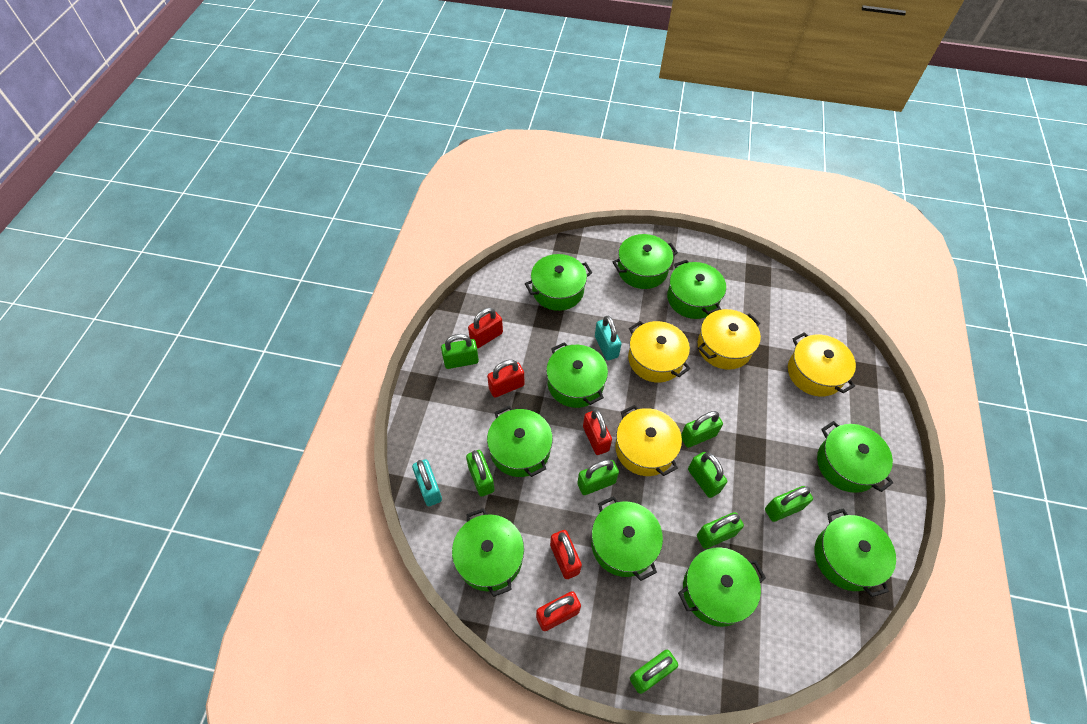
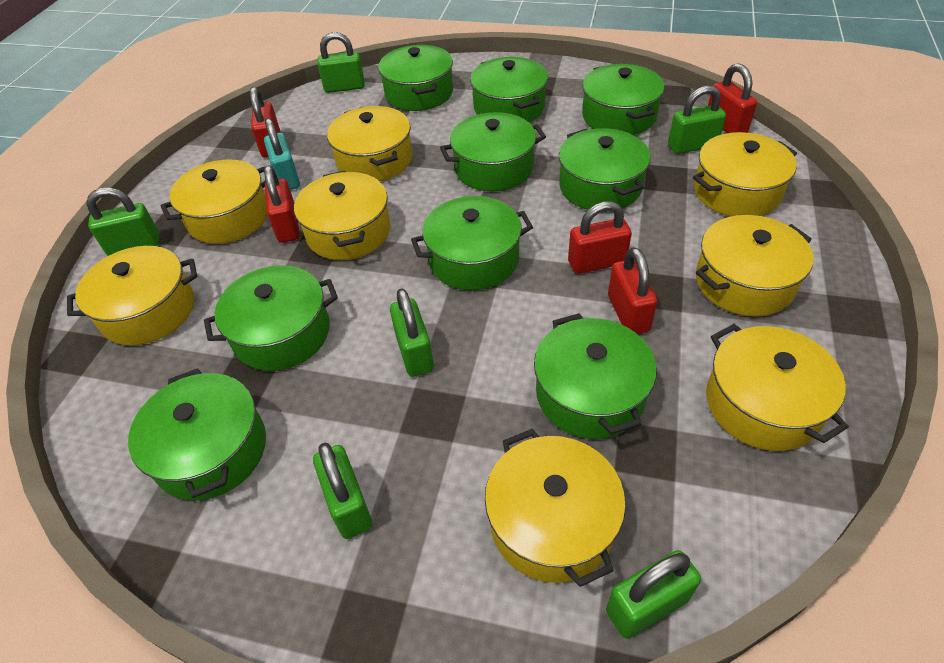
green padlock: 8 -> 6
green pot: 10 -> 9
turquoise padlock: 2 -> 1
yellow pot: 4 -> 8

